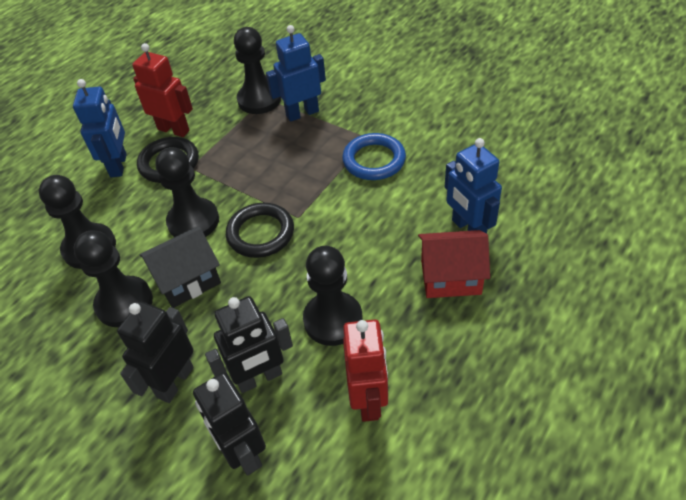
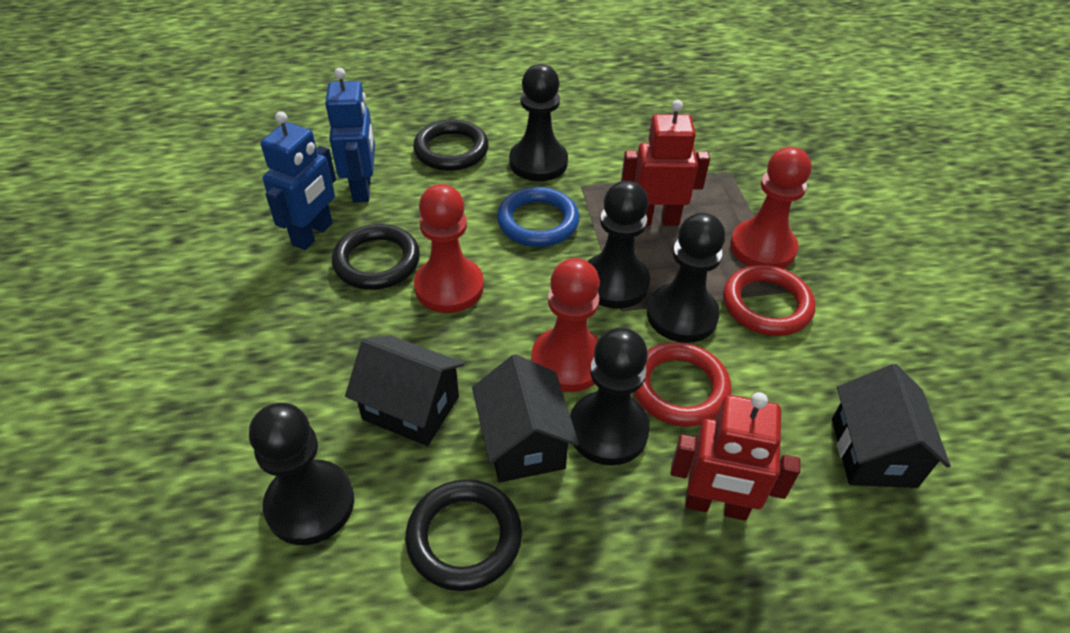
black house: 1 -> 3
black ring: 2 -> 3
black robot: 3 -> 0
blue robot: 3 -> 2
red house: 1 -> 0
red pawn: 0 -> 3
red ring: 0 -> 2

